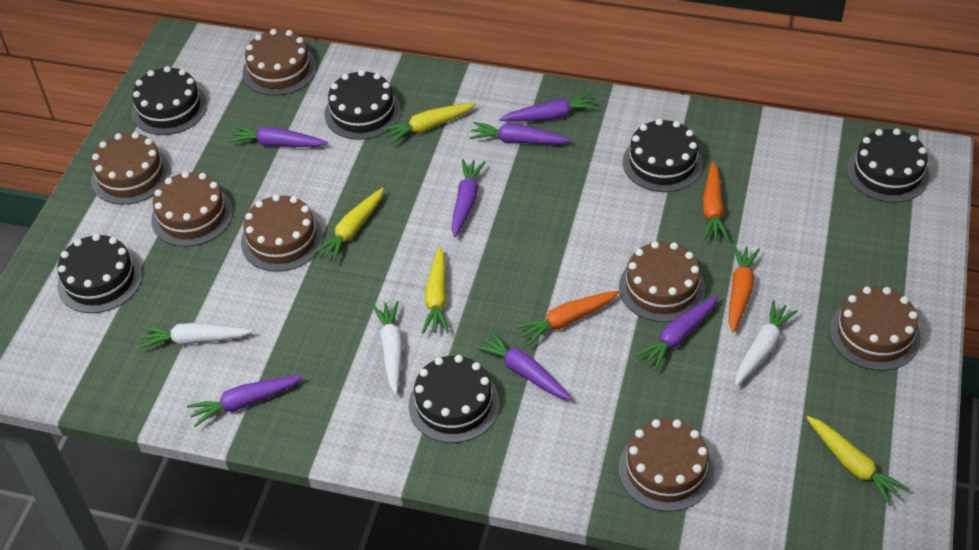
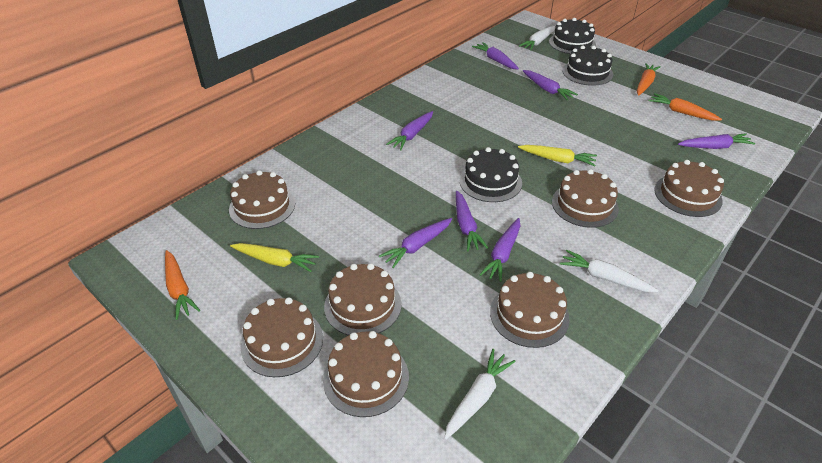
black cake: 6 -> 3
yellow carrot: 4 -> 2

